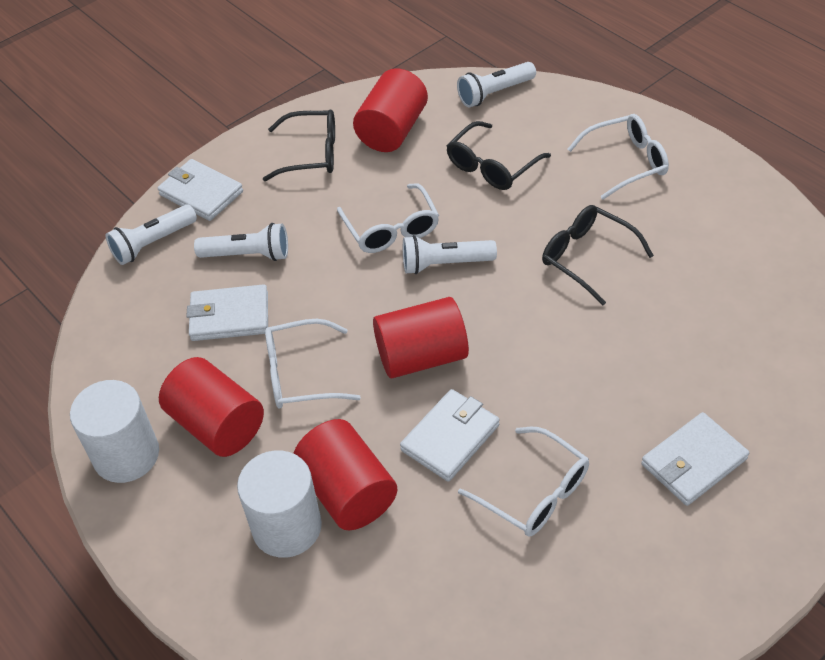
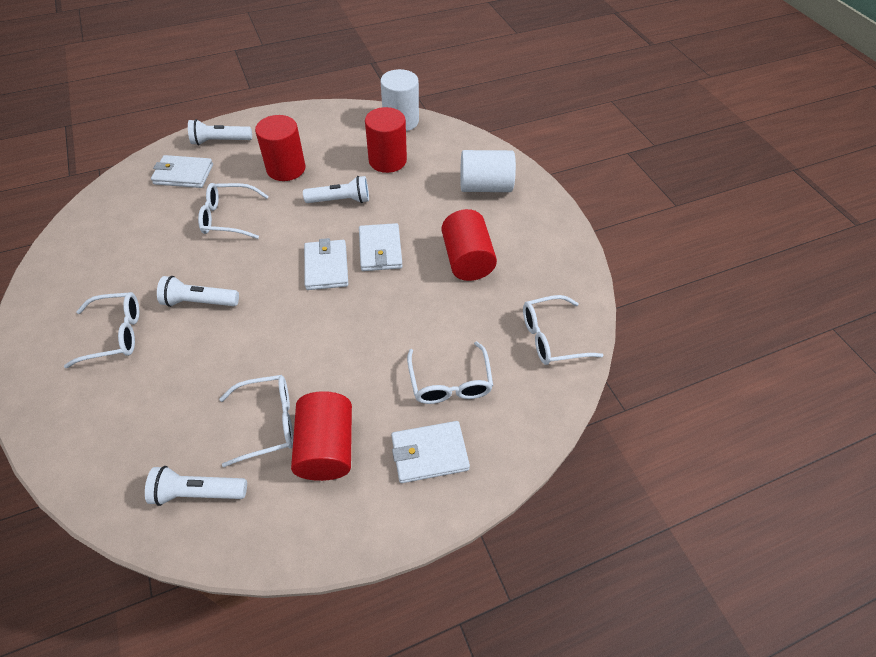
black glasses: 3 -> 0
white glasses: 4 -> 5

